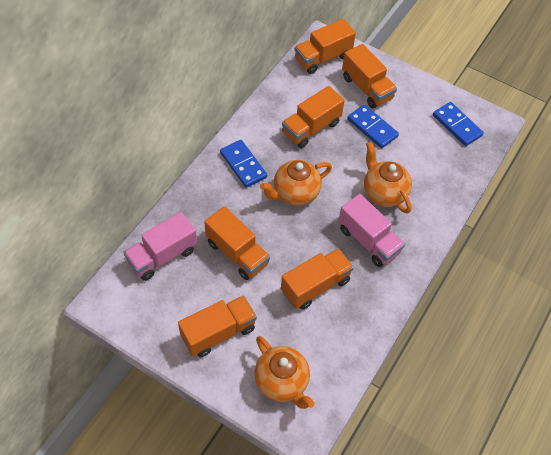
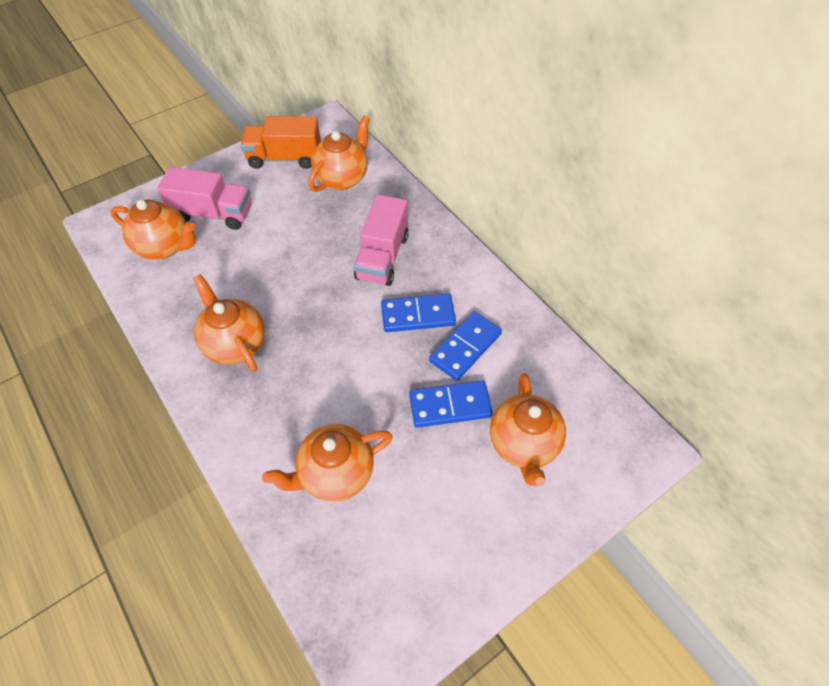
orange teapot: 3 -> 5
orange truck: 6 -> 1

